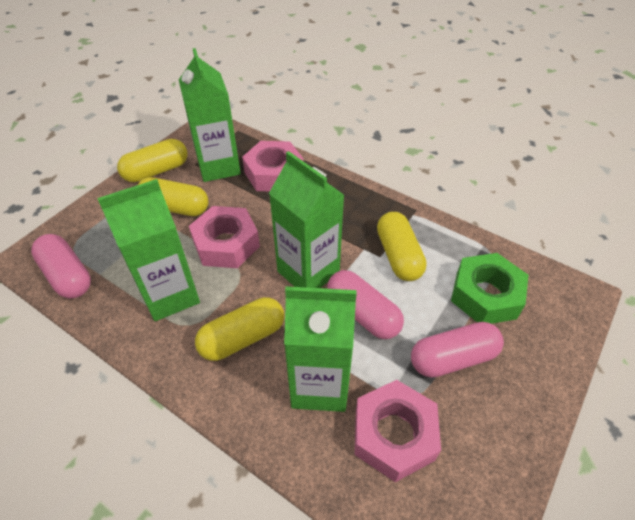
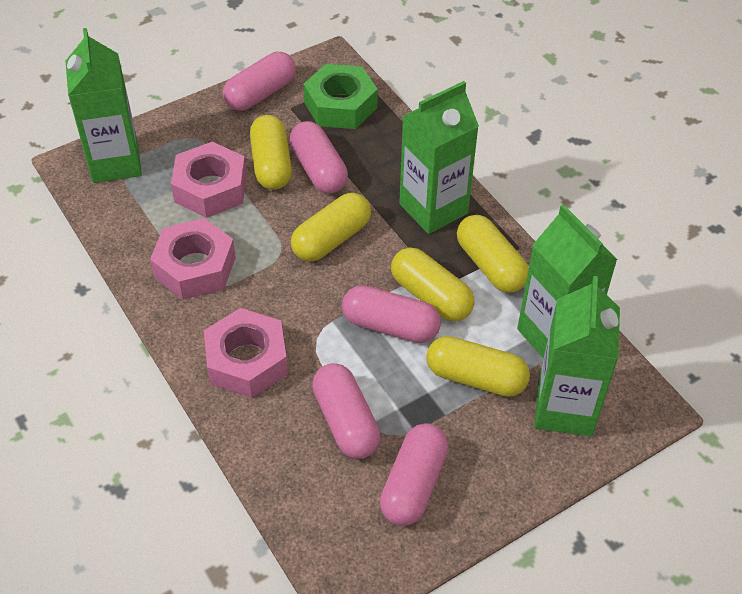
pink capsule: 3 -> 5
yellow capsule: 4 -> 5

